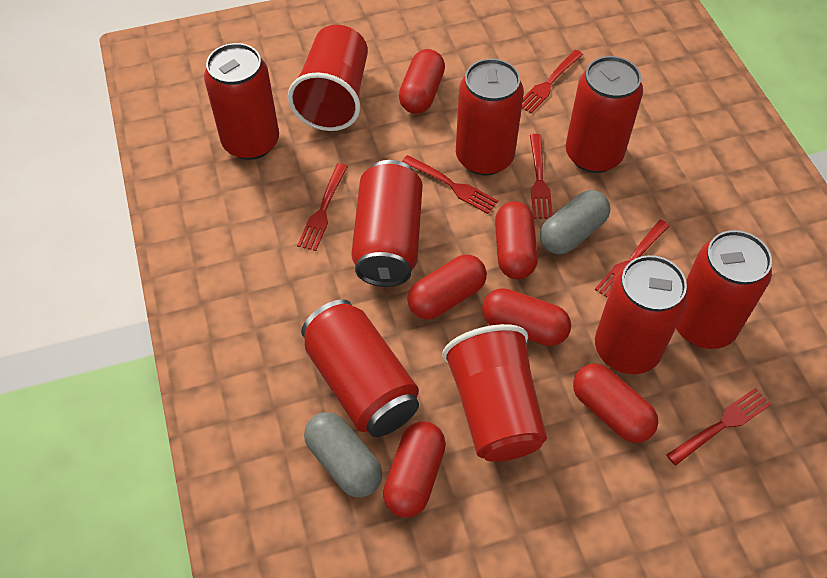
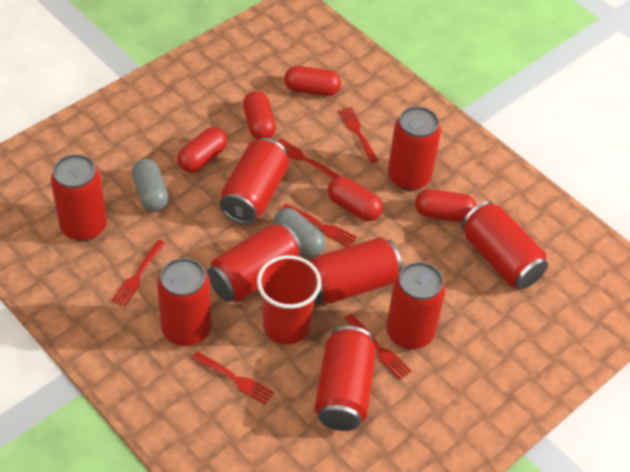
red can: 7 -> 9
red capsule: 6 -> 5
red cup: 2 -> 1

